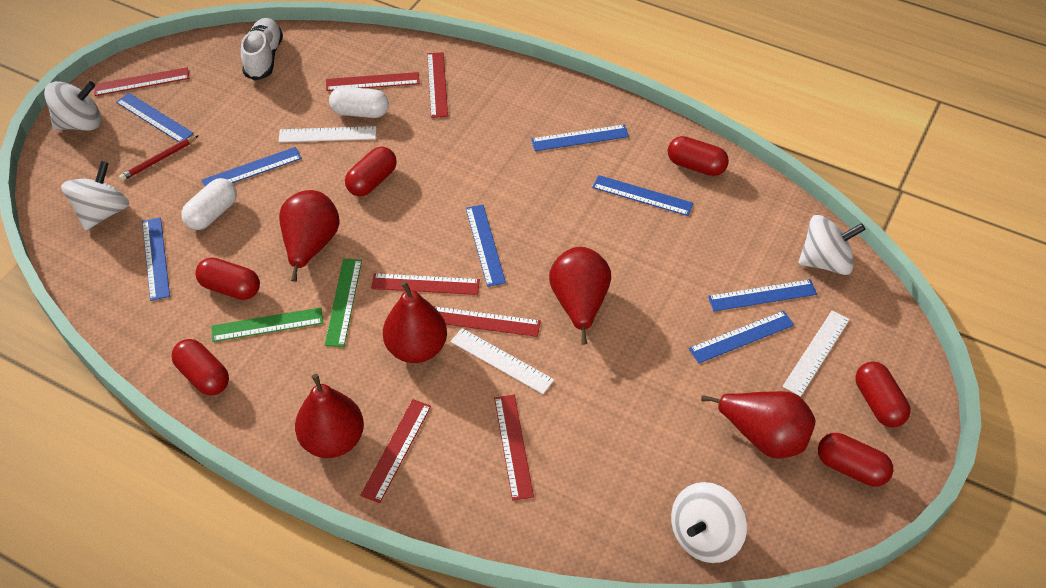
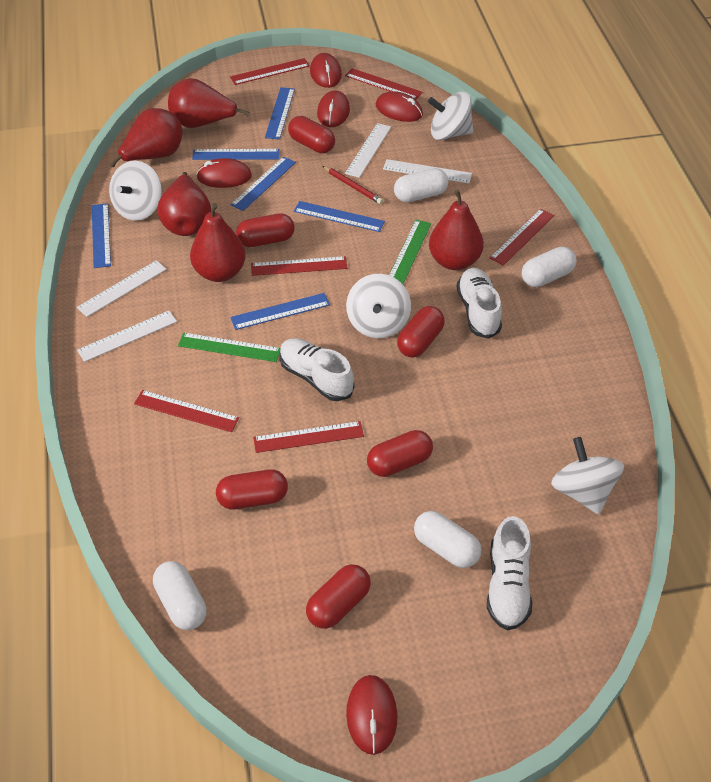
blue ruler: 8 -> 6
red mouse: 0 -> 5
red ruler: 7 -> 6
white capsule: 2 -> 4
white ruler: 3 -> 4
white shoe: 1 -> 3

